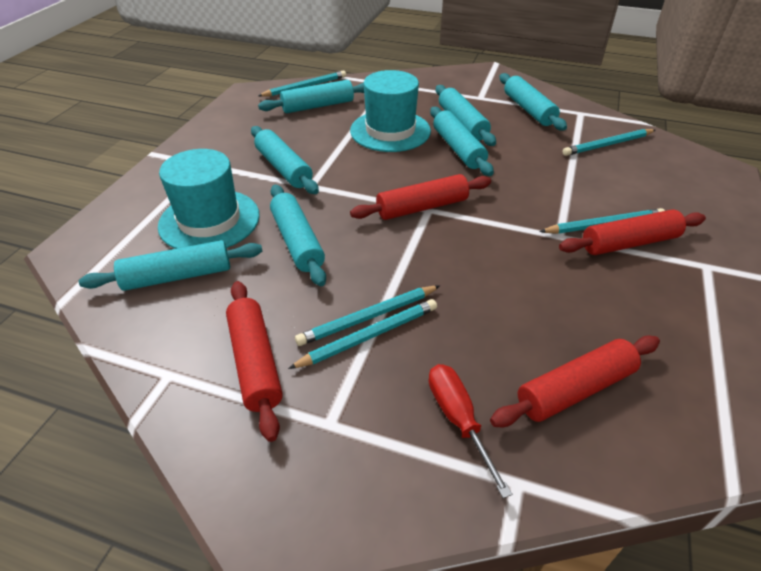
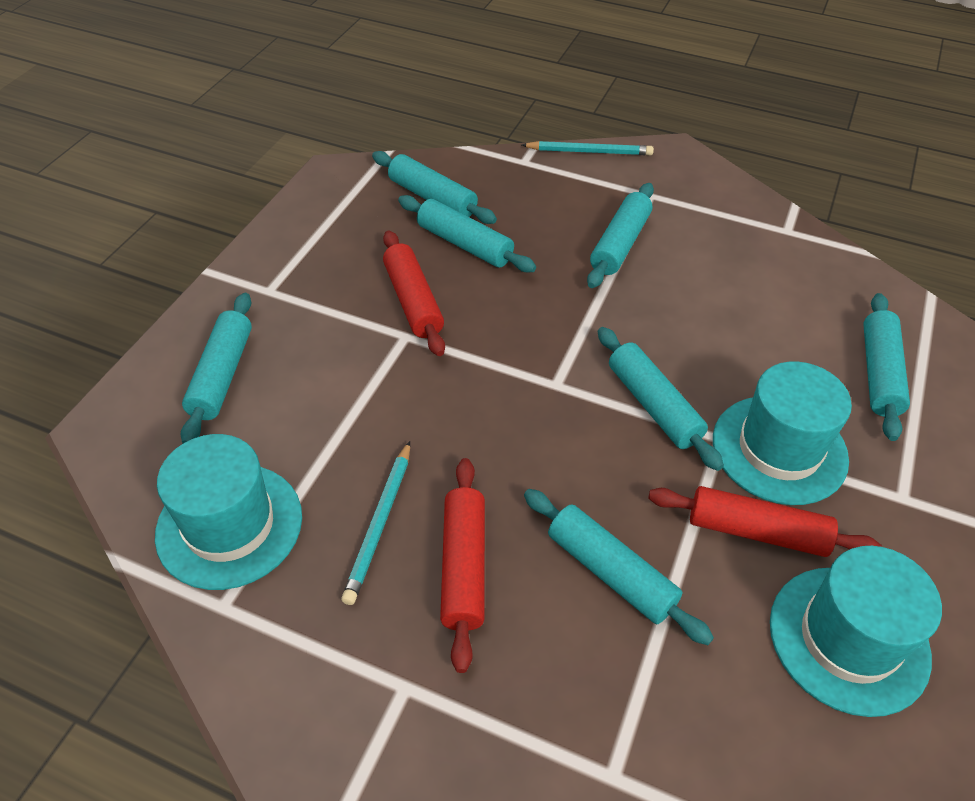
red rolling pin: 4 -> 3
red screwdriver: 1 -> 0
turquoise hat: 2 -> 3
turquoise pencil: 5 -> 2

